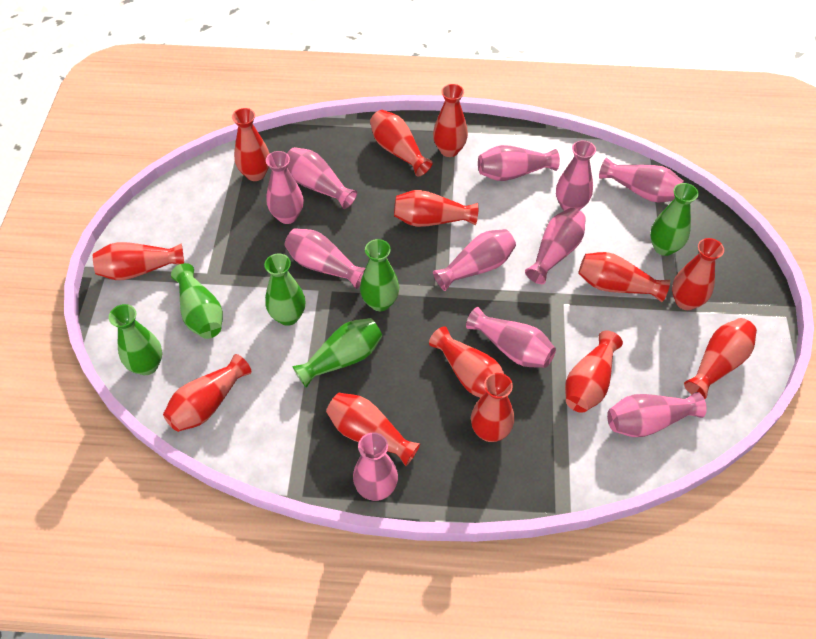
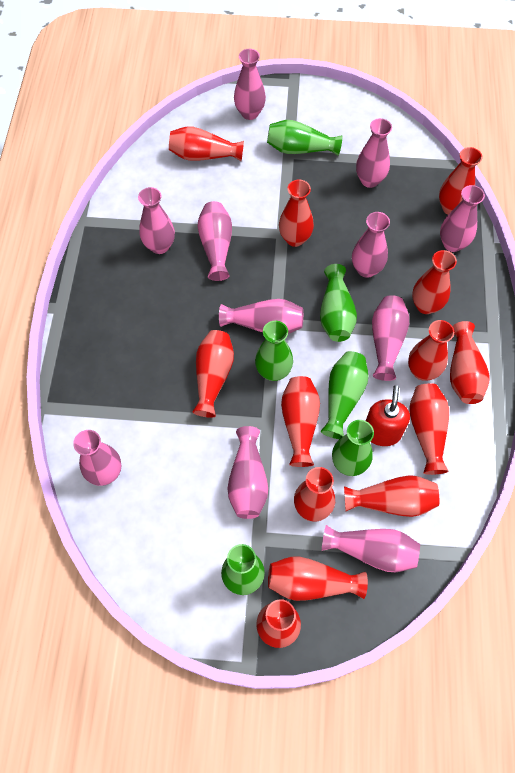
red soap dispenser: 0 -> 1

